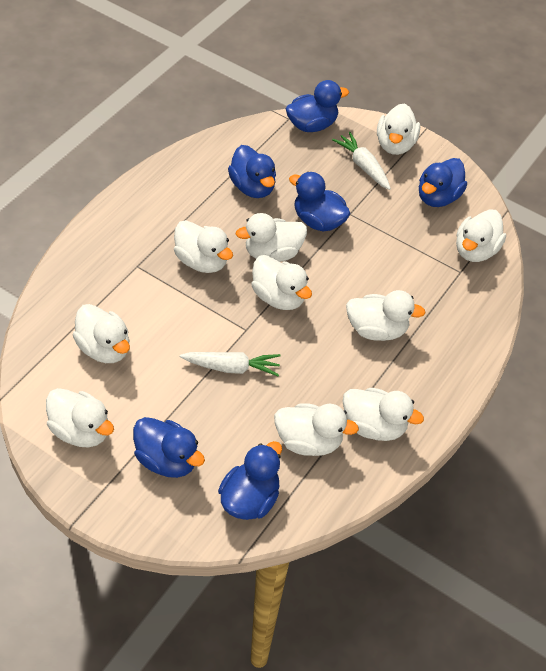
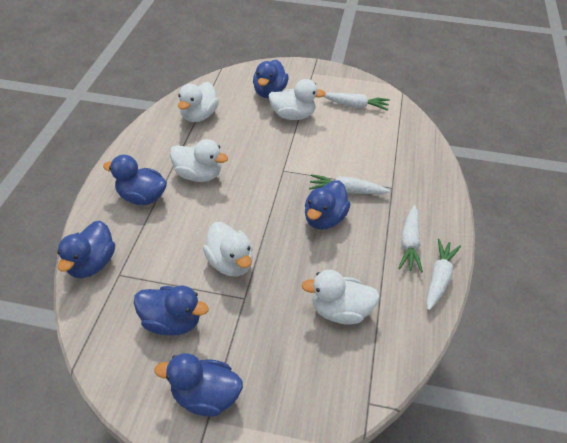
white carrot: 2 -> 4
white duck: 10 -> 5

